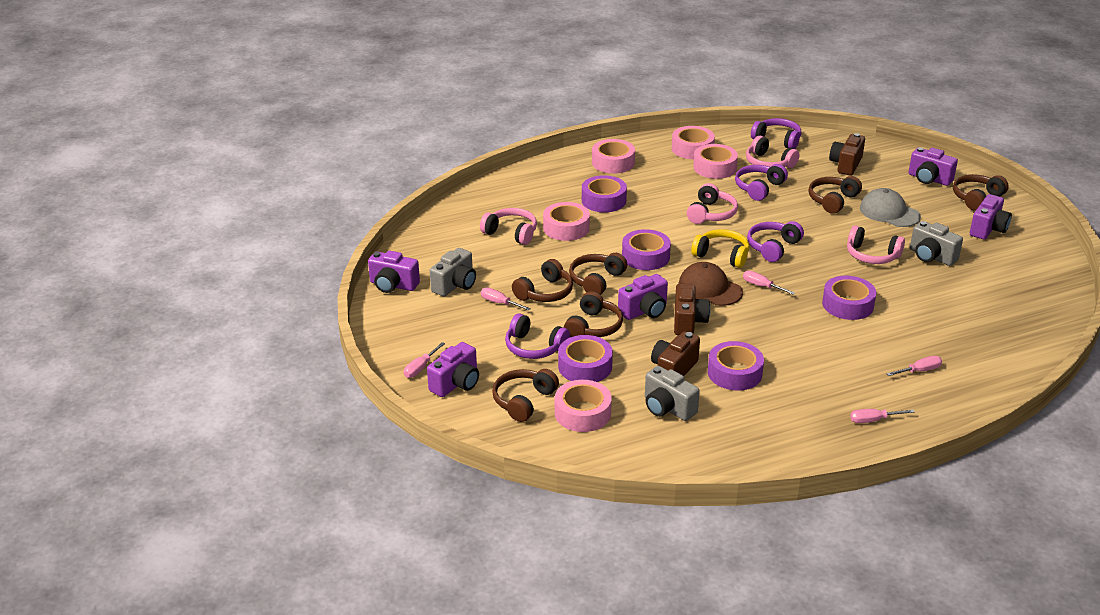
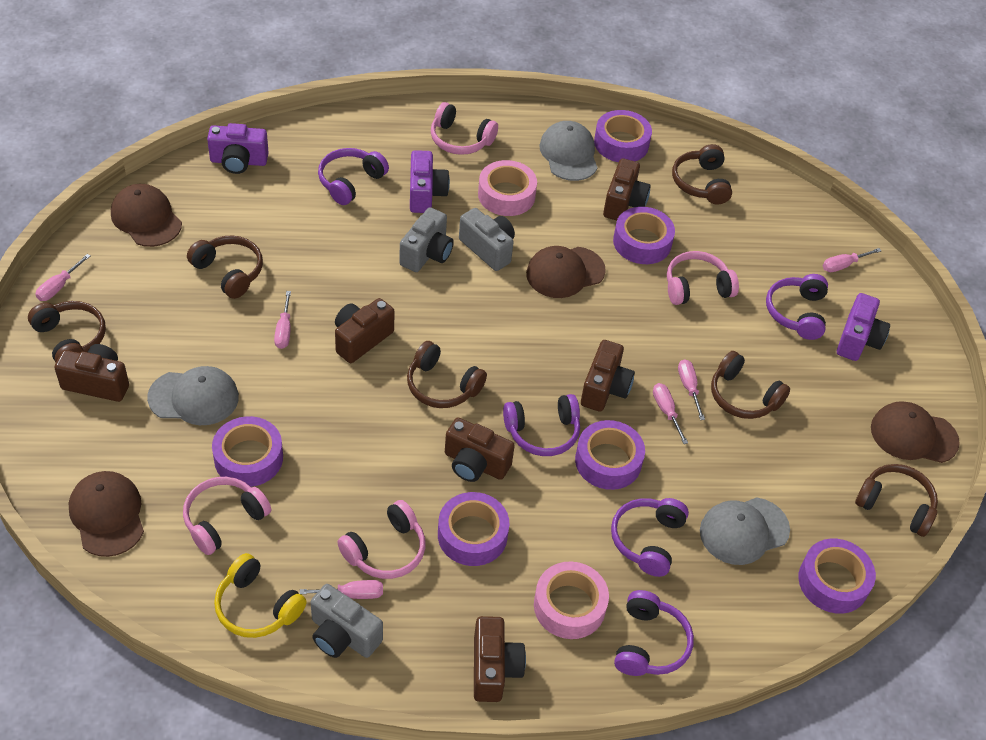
brown camera: 3 -> 6
brown cap: 1 -> 4
grey cap: 1 -> 3
pink screwdriver: 5 -> 6
pink tape: 5 -> 2
purple camera: 5 -> 3
purple headphones: 4 -> 5
purple tape: 5 -> 6

